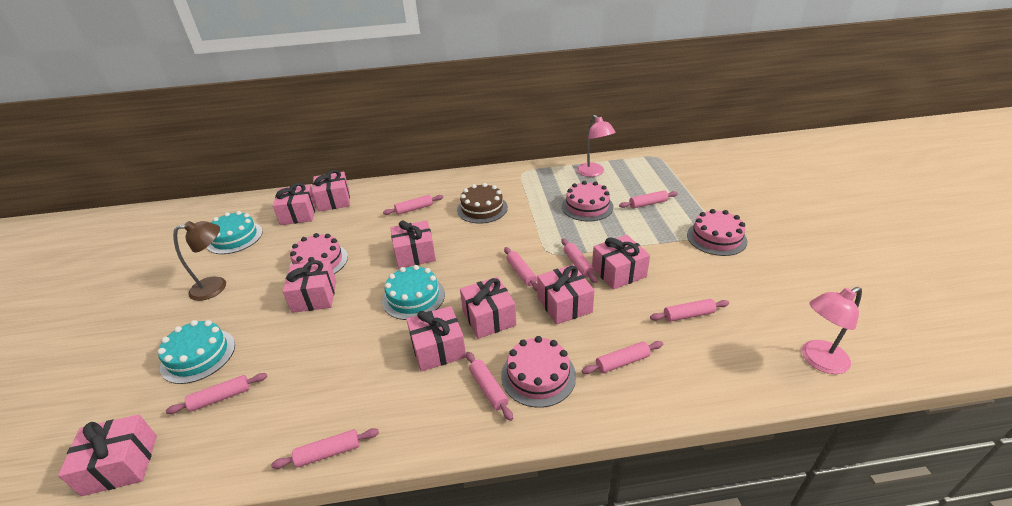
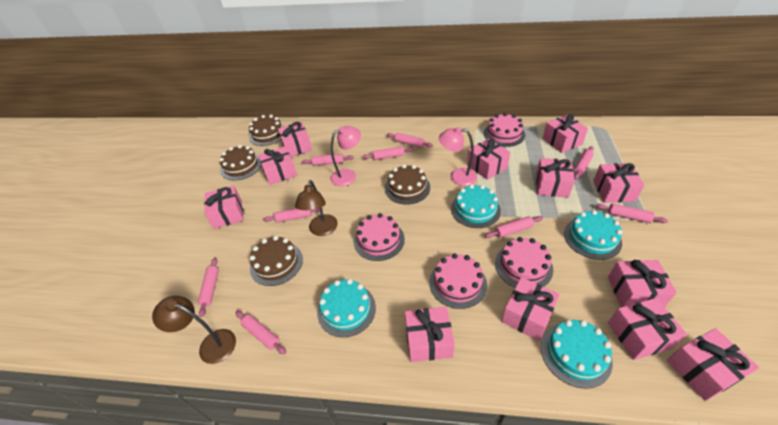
brown cake: 1 -> 4
brown lamp: 1 -> 2
pink gift: 9 -> 12
turquoise cake: 3 -> 4

